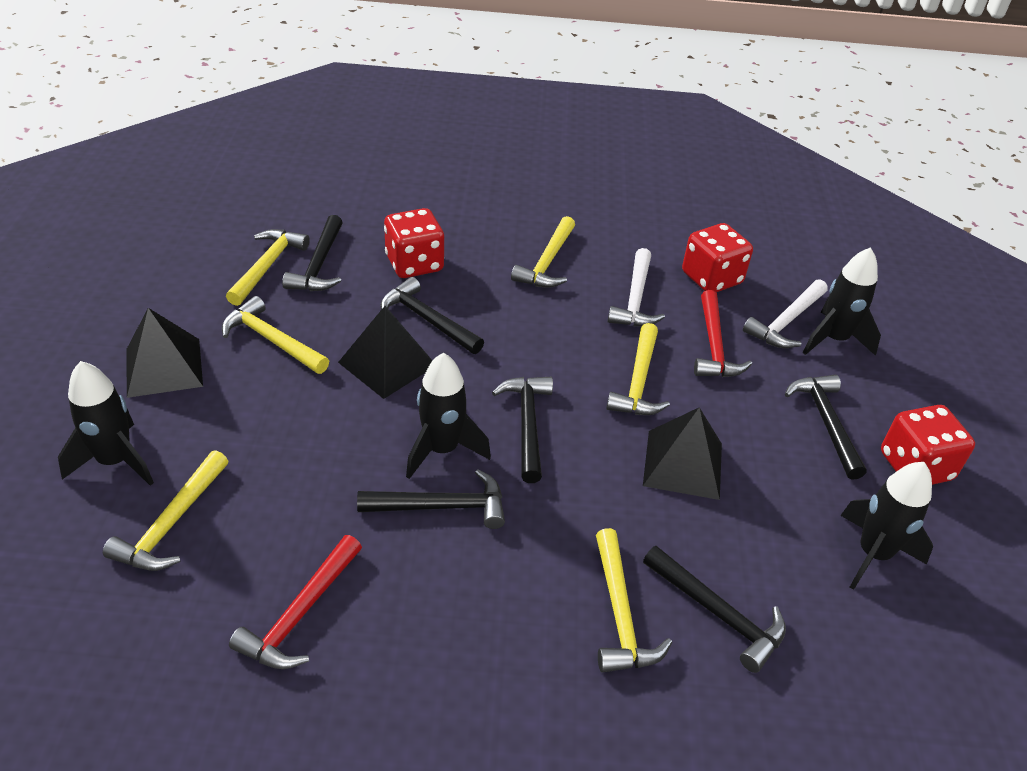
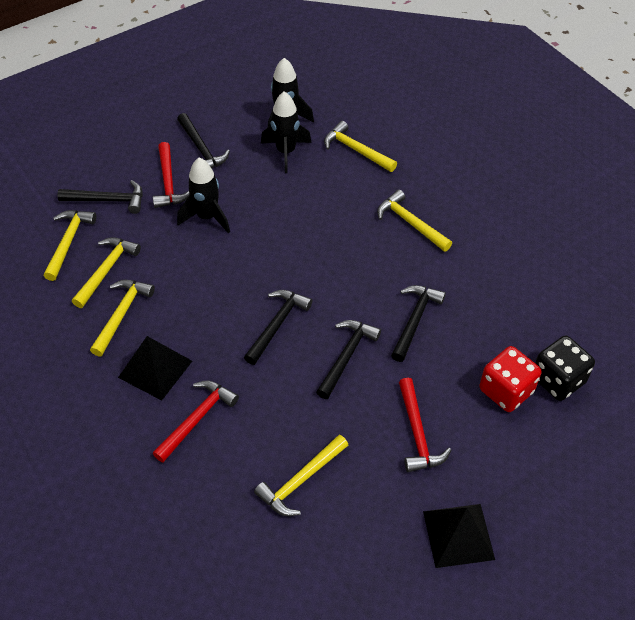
black dice: 0 -> 1
black hammer: 6 -> 5
black pyramid: 3 -> 2
black rocket: 4 -> 3
red dice: 3 -> 1
red hammer: 2 -> 3
white hammer: 2 -> 0

